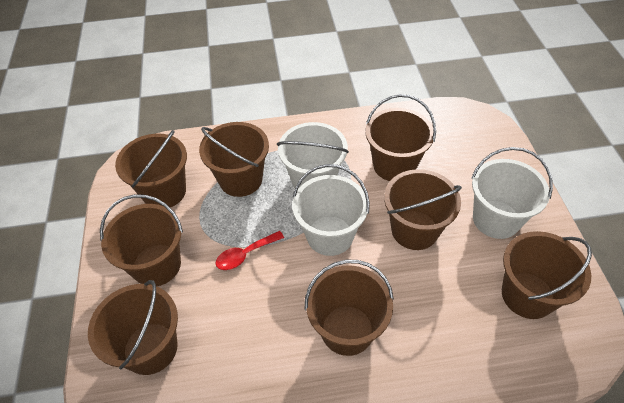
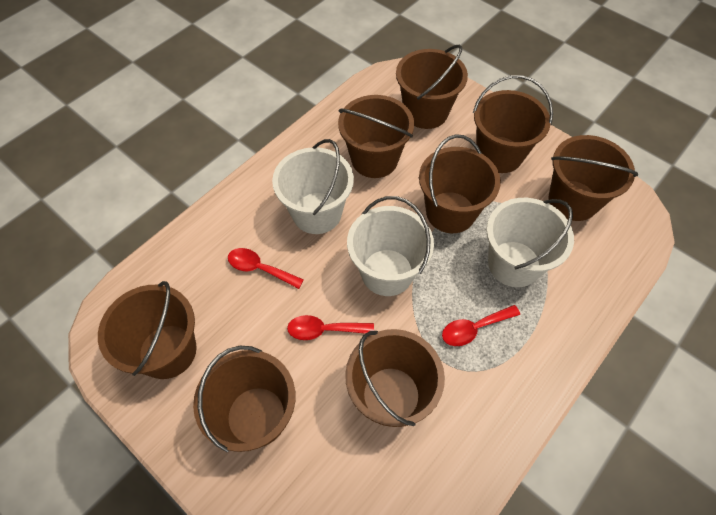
red spoon: 1 -> 3

